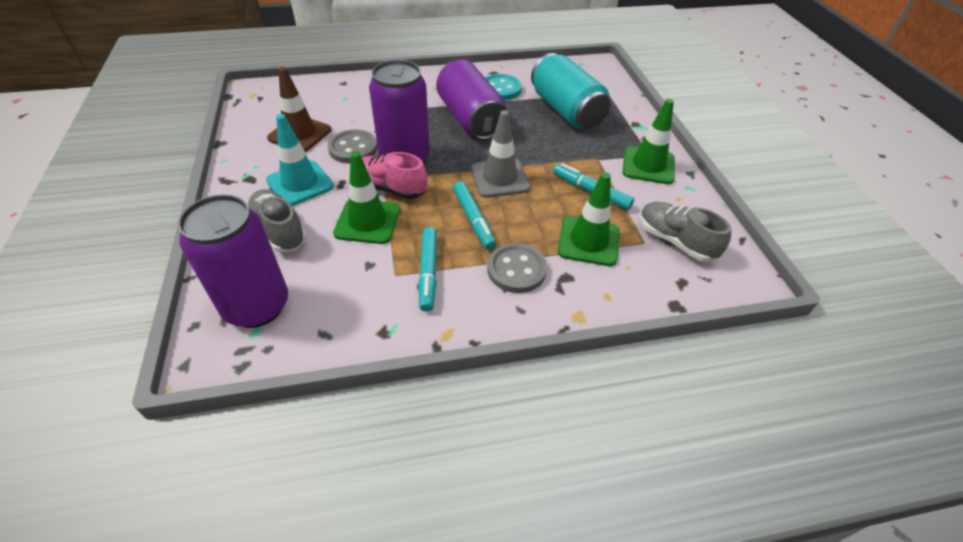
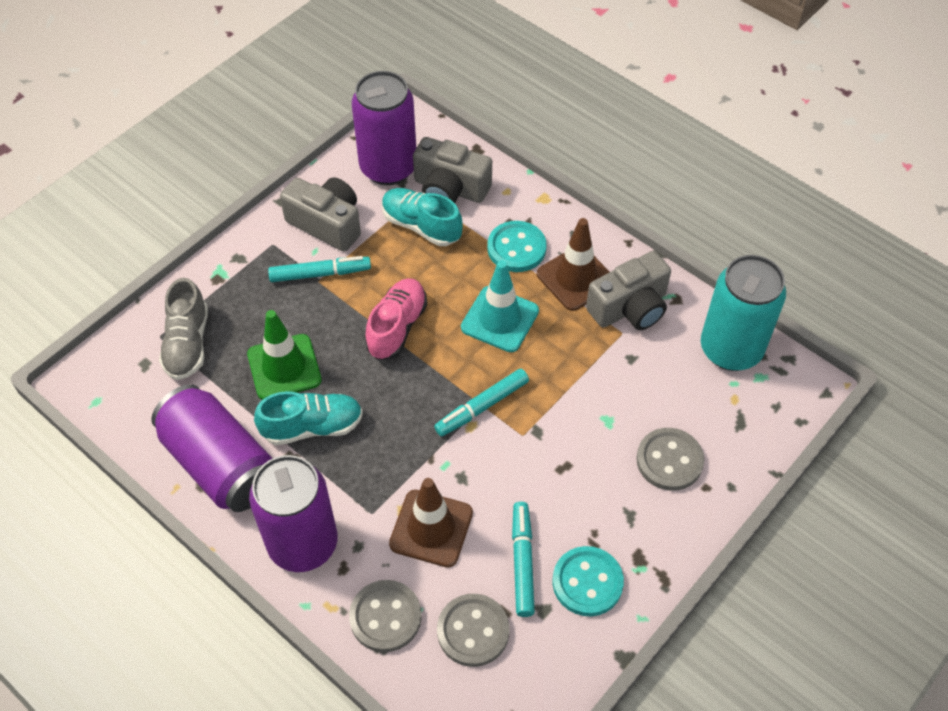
brown traffic cone: 1 -> 2
green traffic cone: 3 -> 1
grey button: 2 -> 3
grey camera: 0 -> 3
grey shoe: 2 -> 1
grey traffic cone: 1 -> 0
turquoise button: 1 -> 2
turquoise shoe: 0 -> 2

